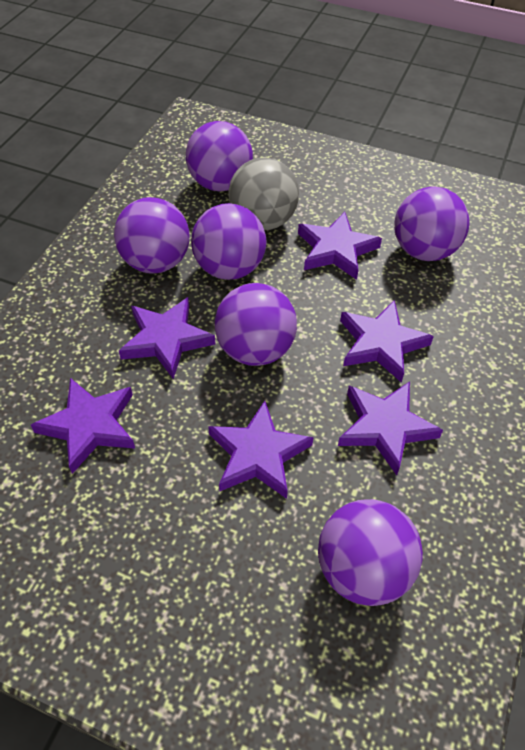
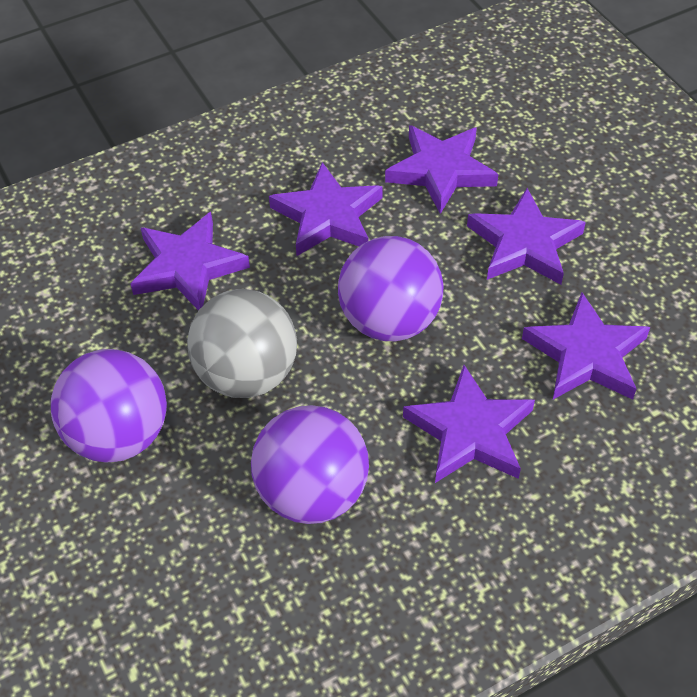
purple ball: 6 -> 3

